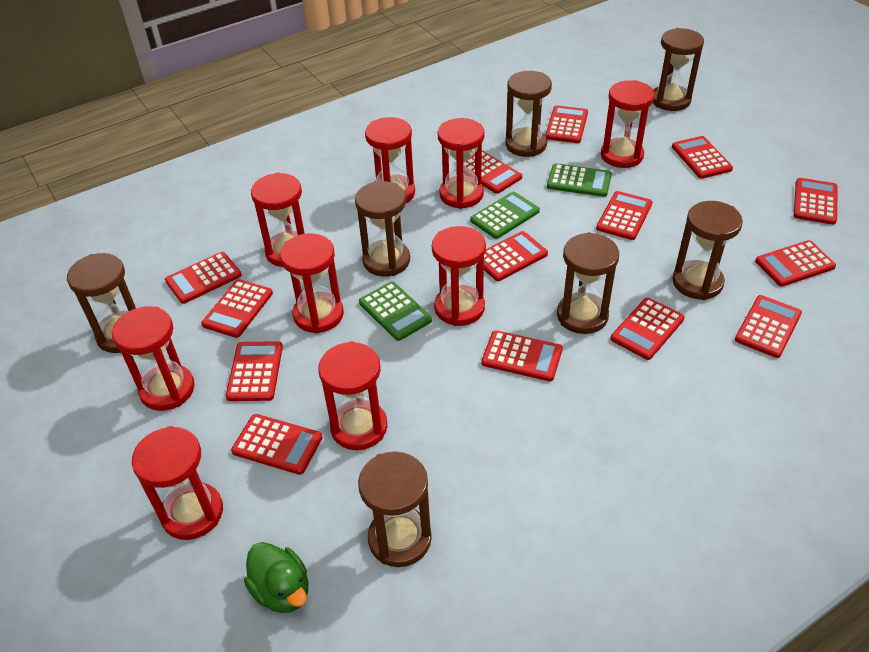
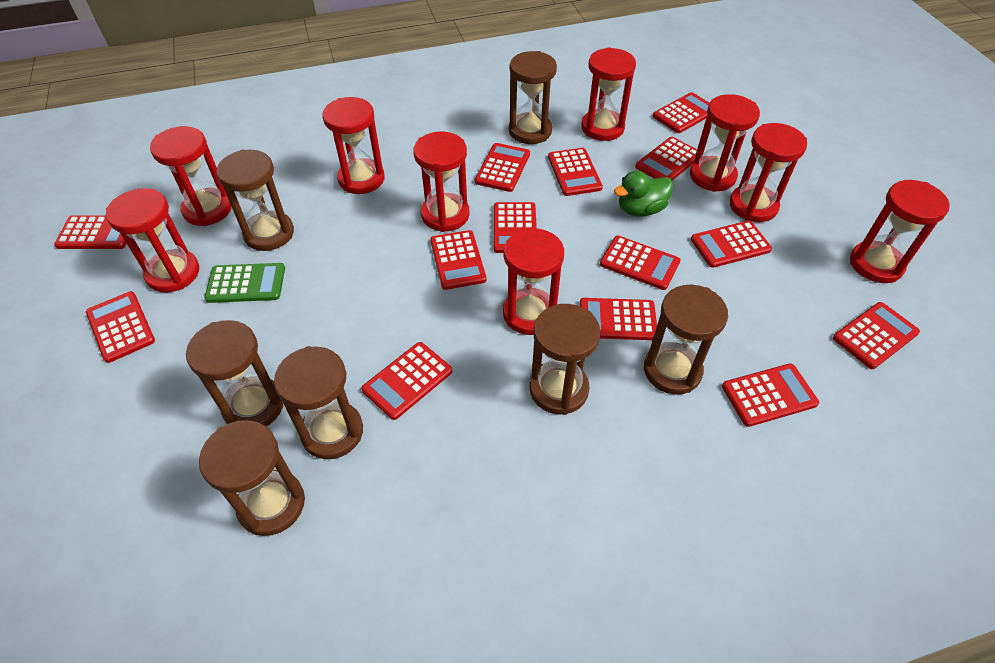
green calculator: 3 -> 1

